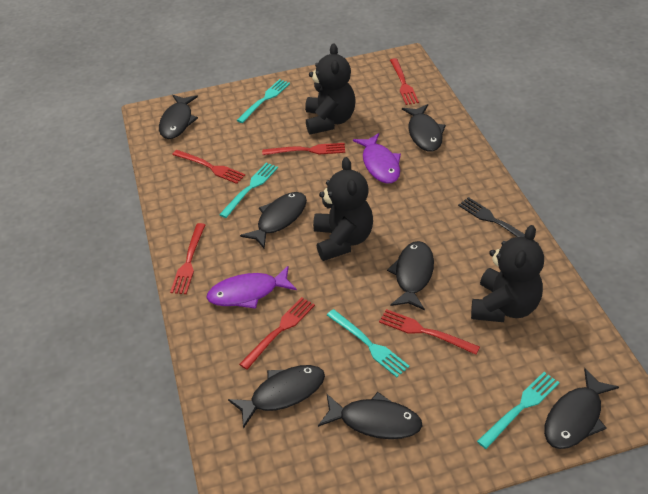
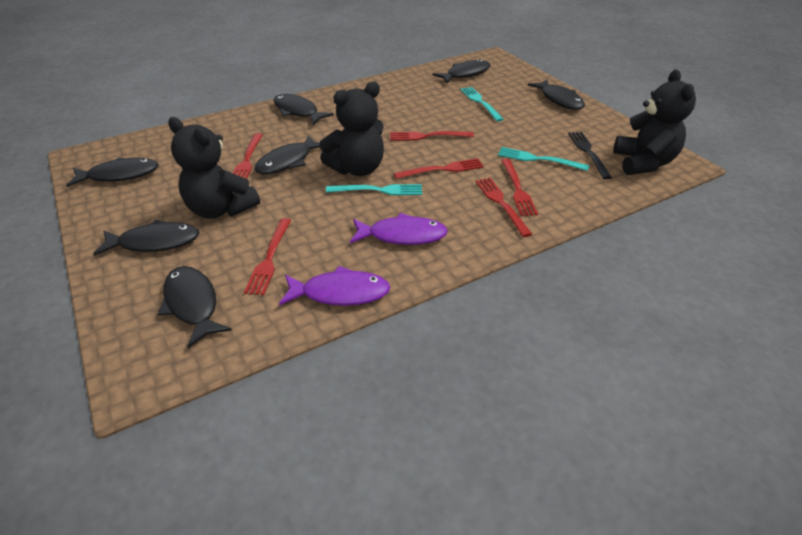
turquoise fork: 4 -> 3

